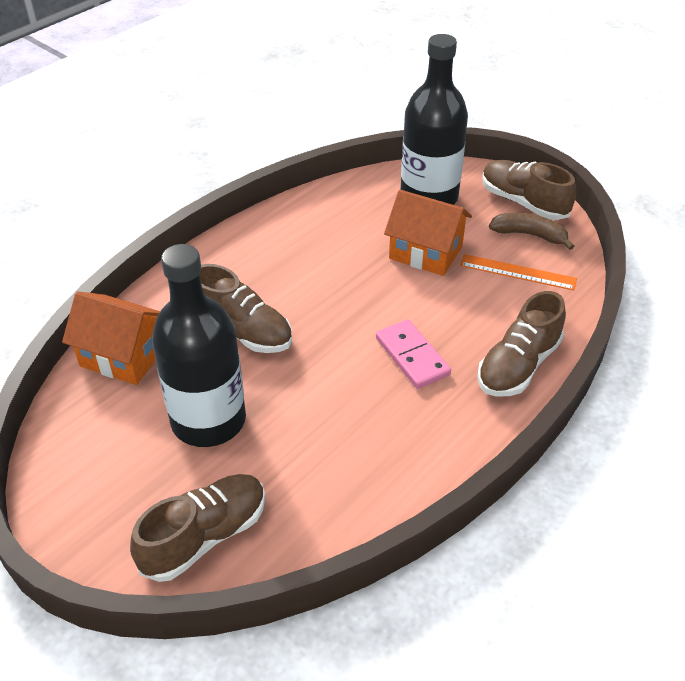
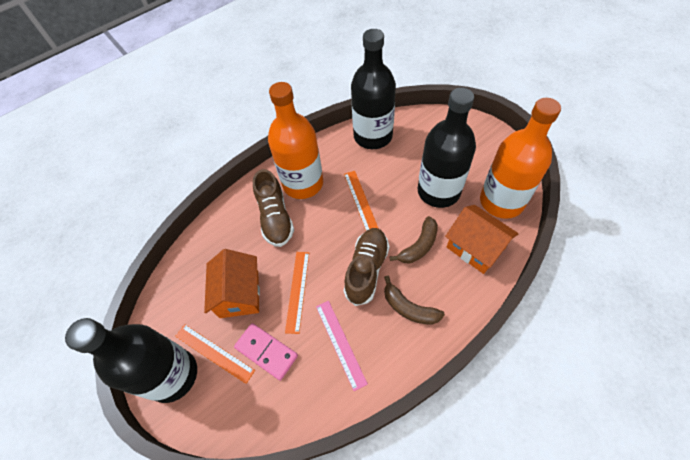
black bottle: 2 -> 3
brown banana: 1 -> 2
brown shoe: 4 -> 2
orange bottle: 0 -> 2
orange ruler: 1 -> 3
pink ruler: 0 -> 1

